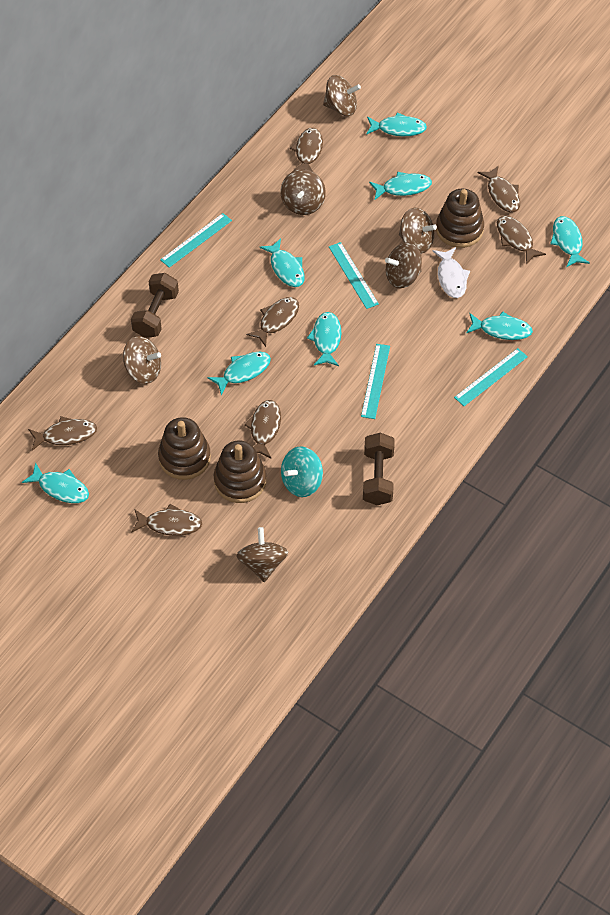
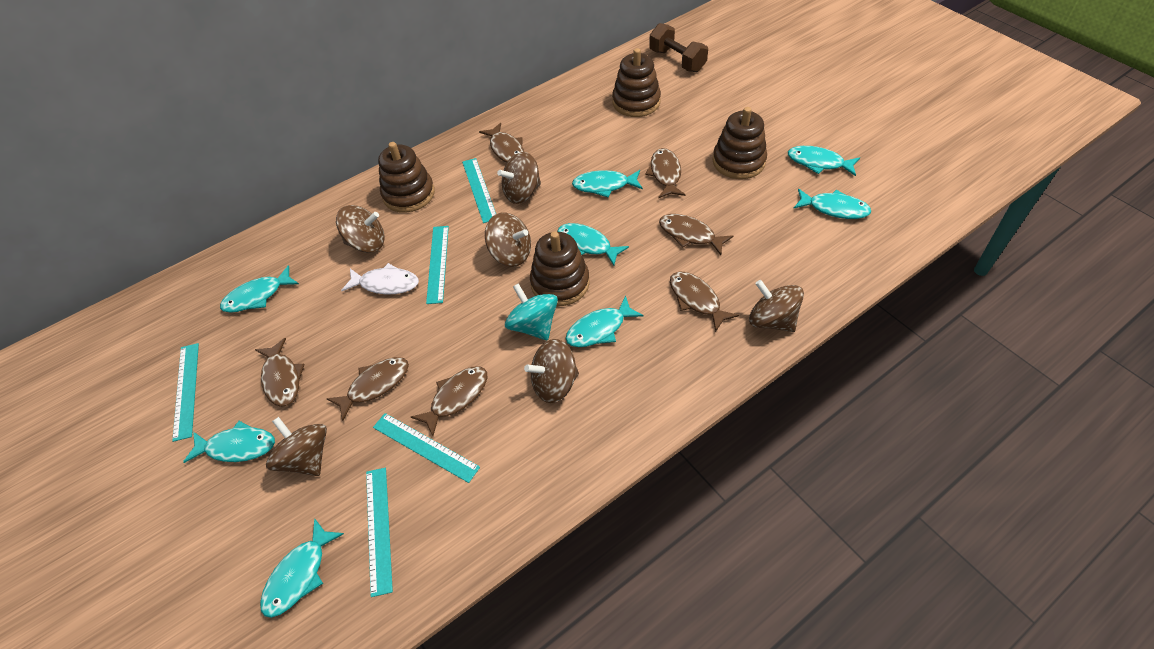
brown dumbbell: 2 -> 1
brown stacking toy: 3 -> 4
turquoise ruler: 4 -> 5

